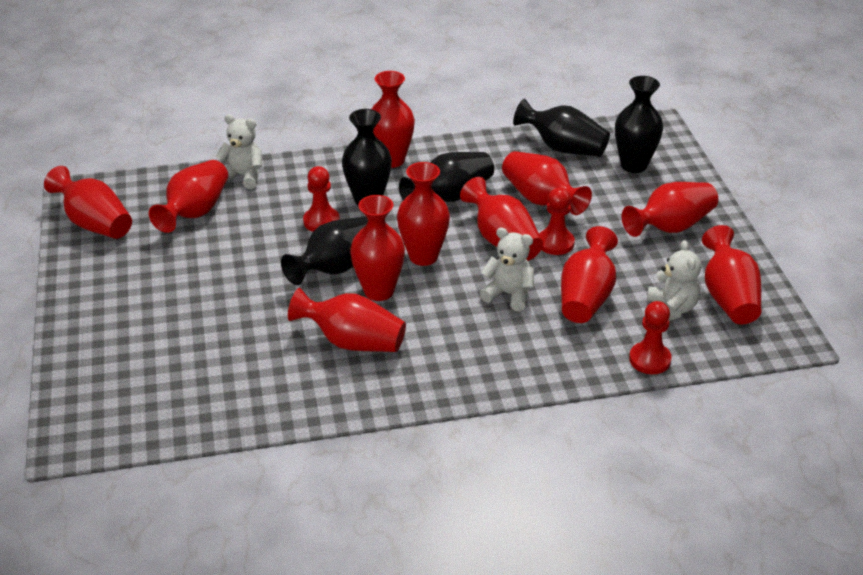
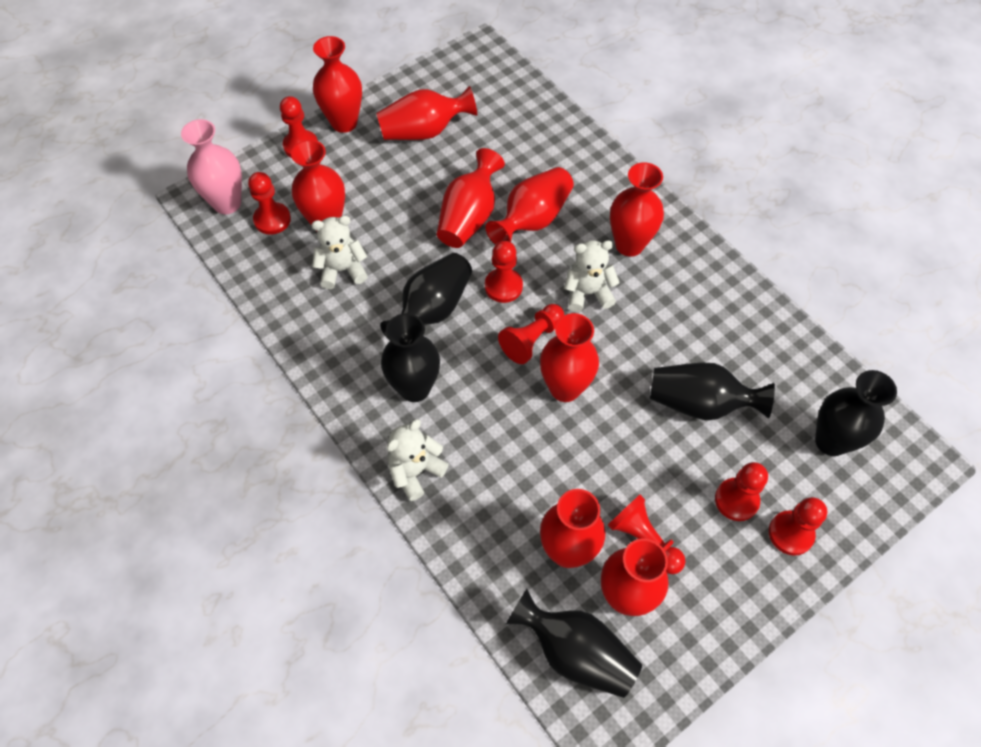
pink vase: 0 -> 1
red pawn: 3 -> 7
red vase: 11 -> 9

